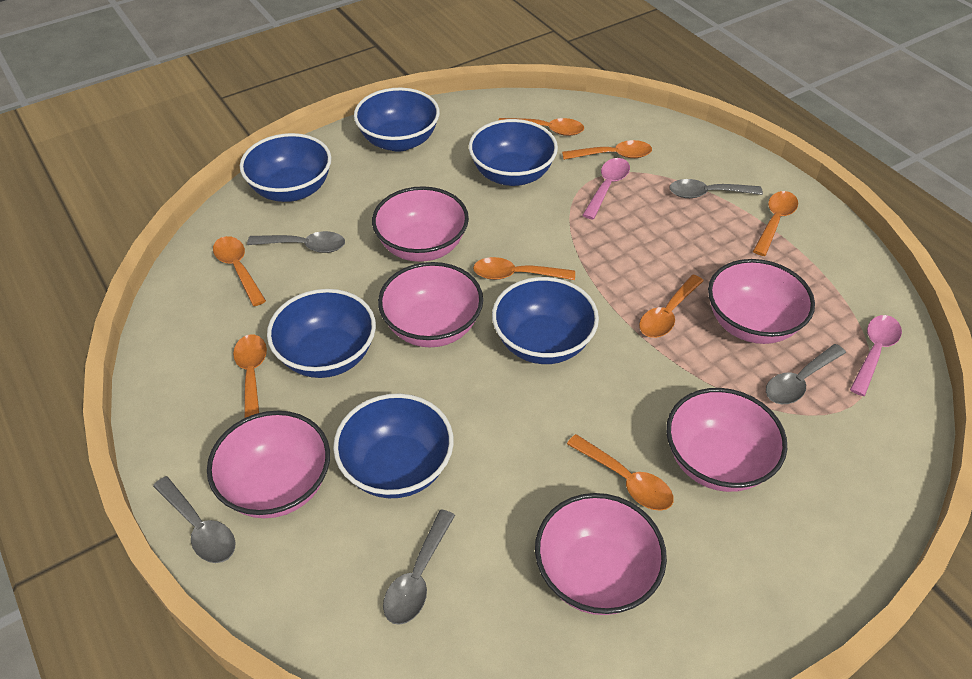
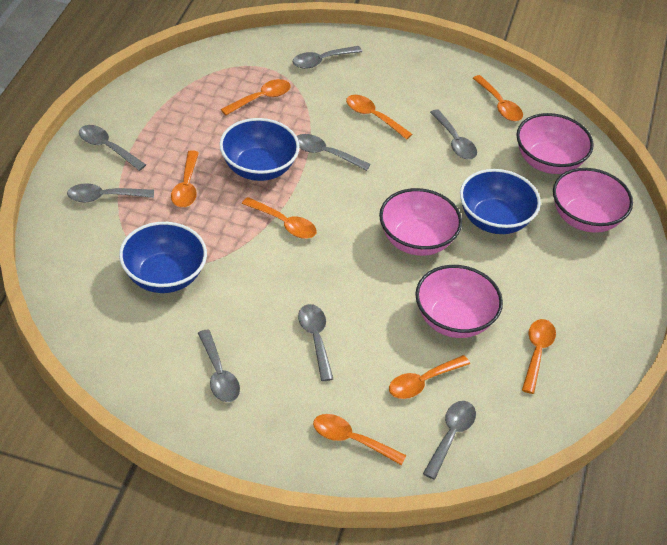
blue bowl: 6 -> 3
grey spoon: 5 -> 8
pink bowl: 6 -> 4
pink spoon: 2 -> 0

